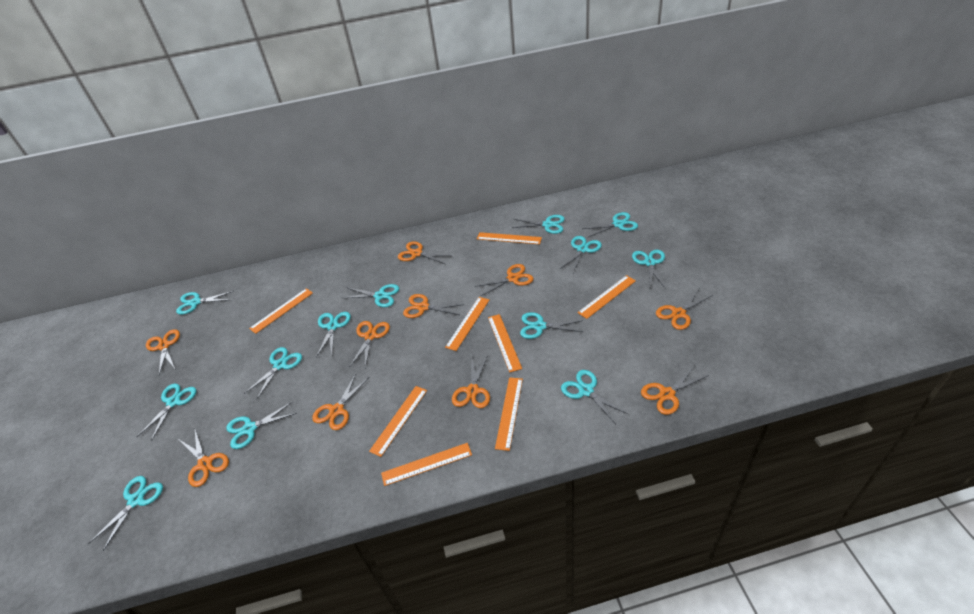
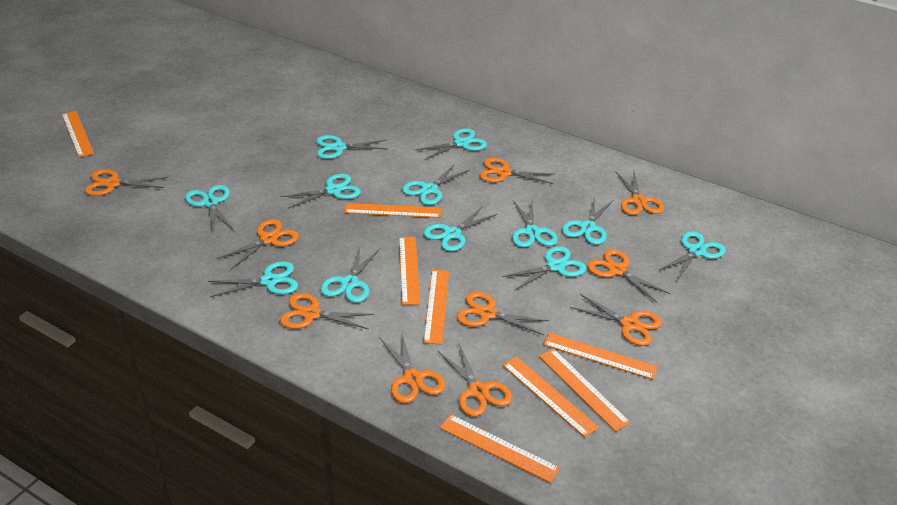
turquoise scissors: 13 -> 12

